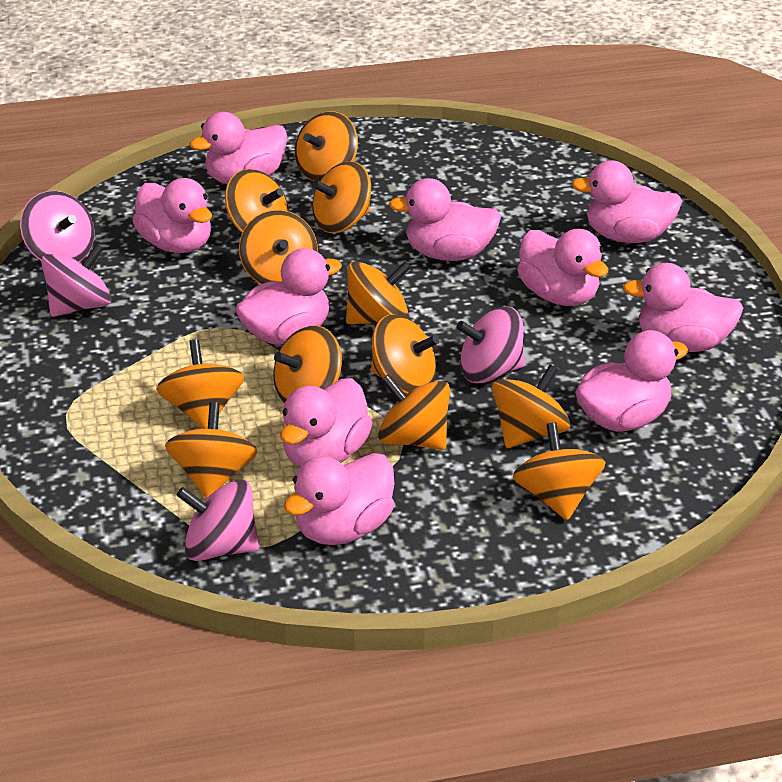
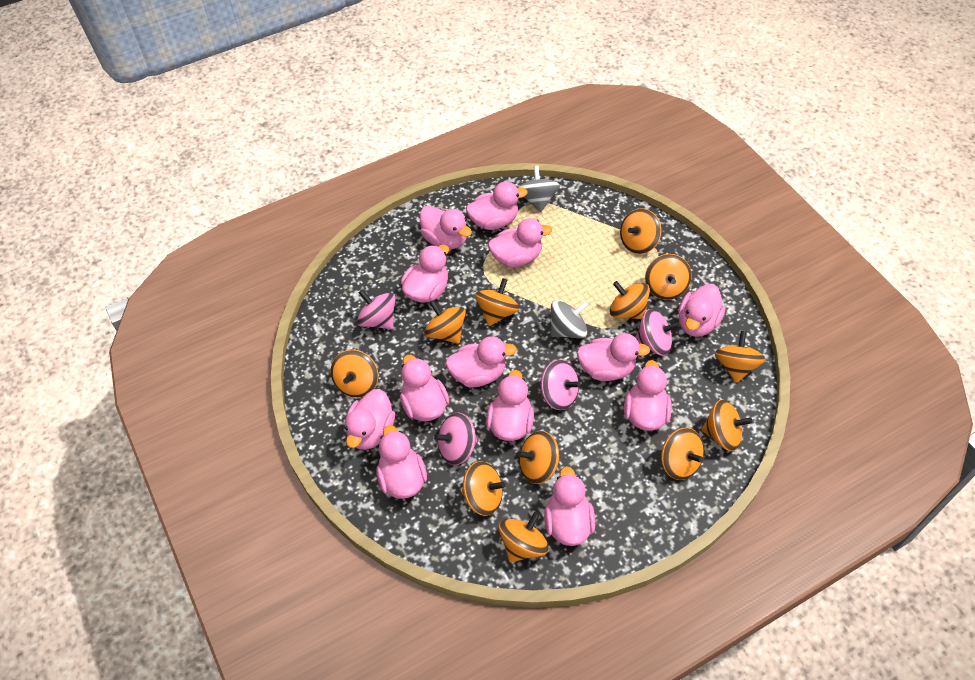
grey spinning top: 0 -> 2
pink duck: 10 -> 13

